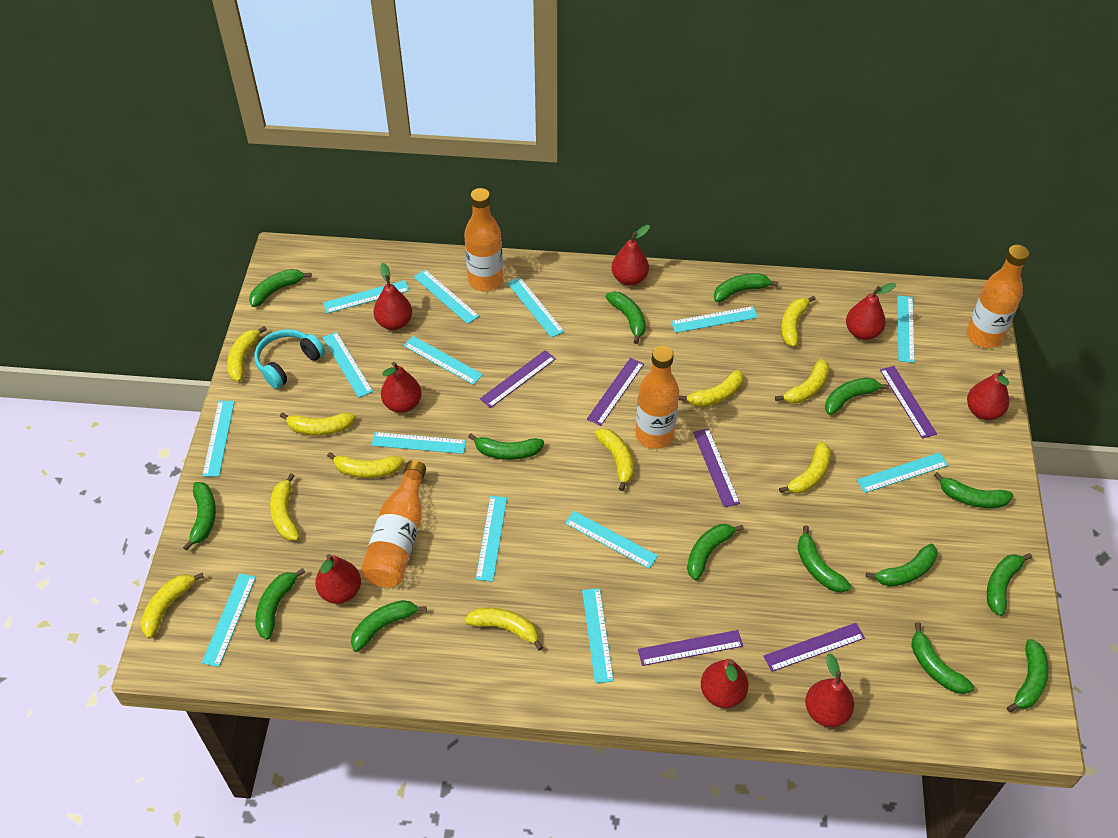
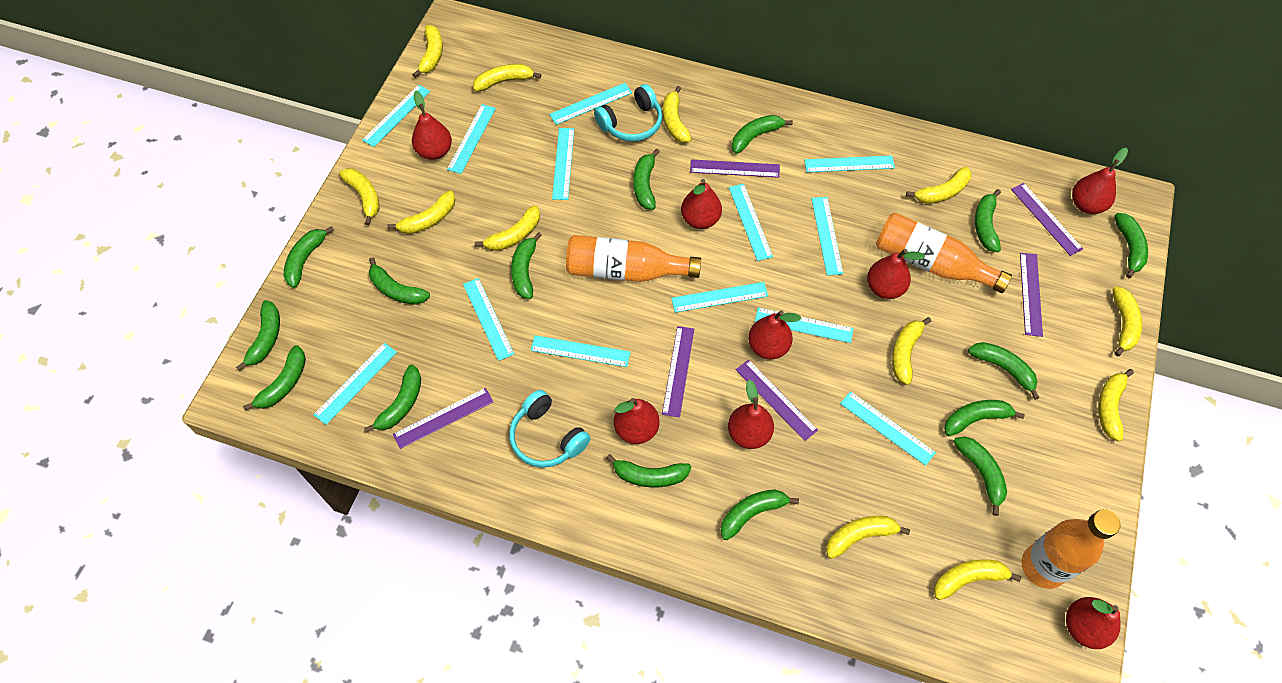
orange bottle: 4 -> 3
turquoise headphones: 1 -> 2
turquoise ruler: 14 -> 13
yellow banana: 11 -> 12

